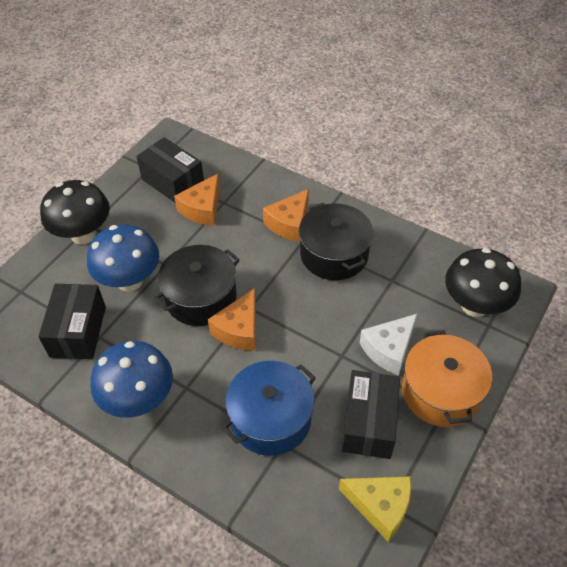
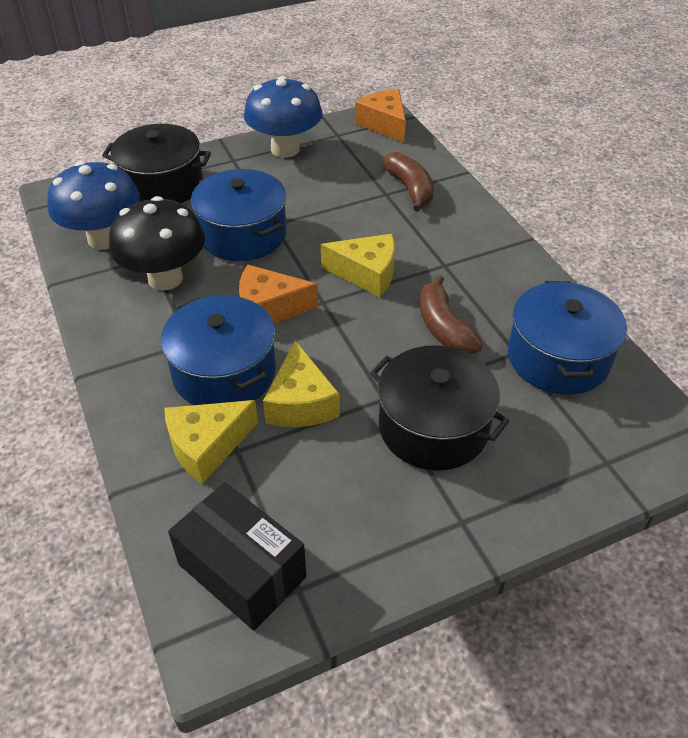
black box: 3 -> 1
black mushroom: 2 -> 1
blue pot: 1 -> 3
brown banana: 0 -> 2
orange cheese: 3 -> 2
orange pot: 1 -> 0
white cheese: 1 -> 0
yellow cheese: 1 -> 3

